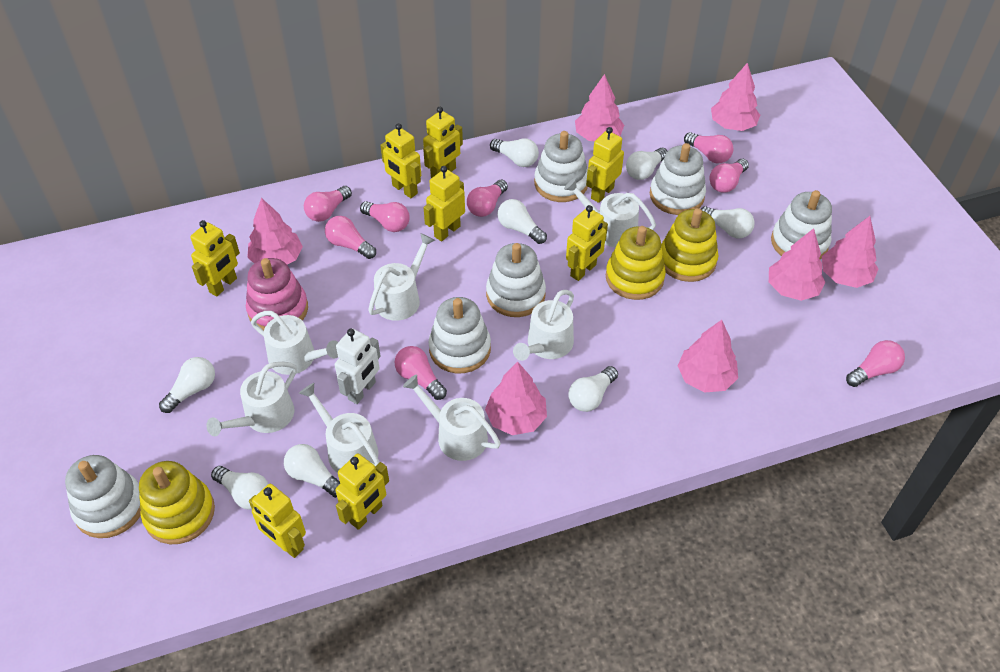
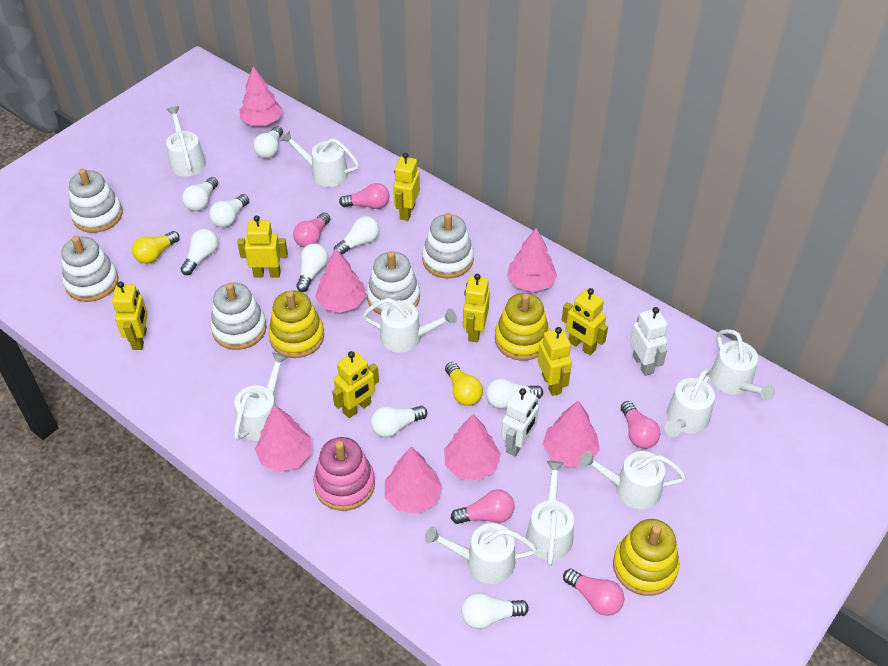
pink light bulb: 8 -> 5
white light bulb: 8 -> 9
white robot: 1 -> 2
white stacking toy: 6 -> 5
white watering can: 7 -> 9
yellow light bulb: 0 -> 2
yellow robot: 8 -> 7

